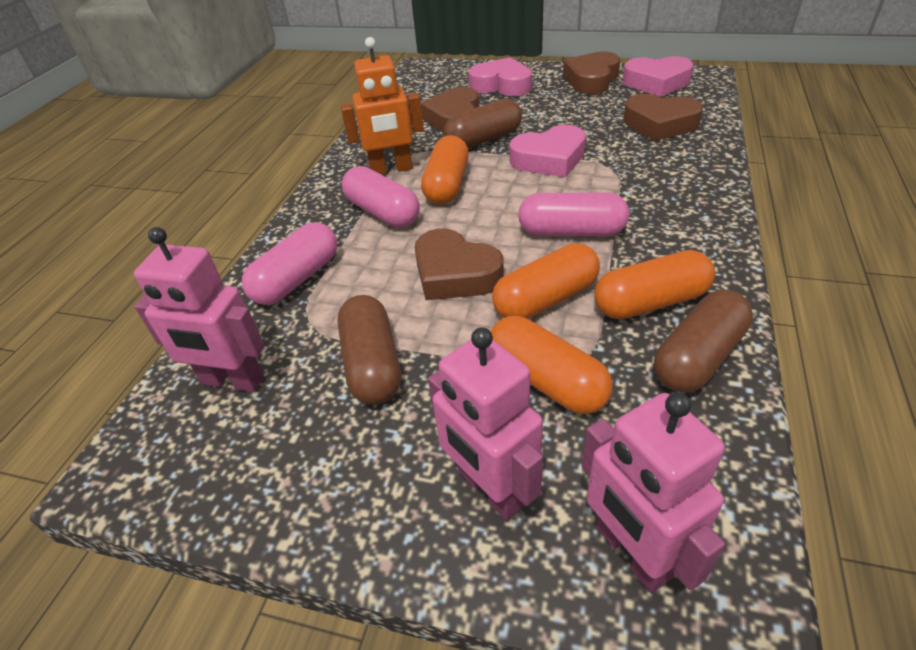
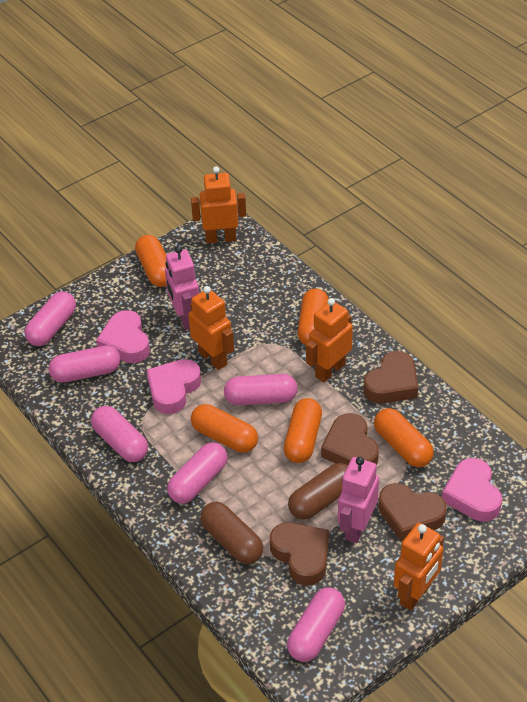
brown capsule: 3 -> 2
orange capsule: 4 -> 5
orange robot: 1 -> 4
pink capsule: 3 -> 6
pink robot: 3 -> 2

